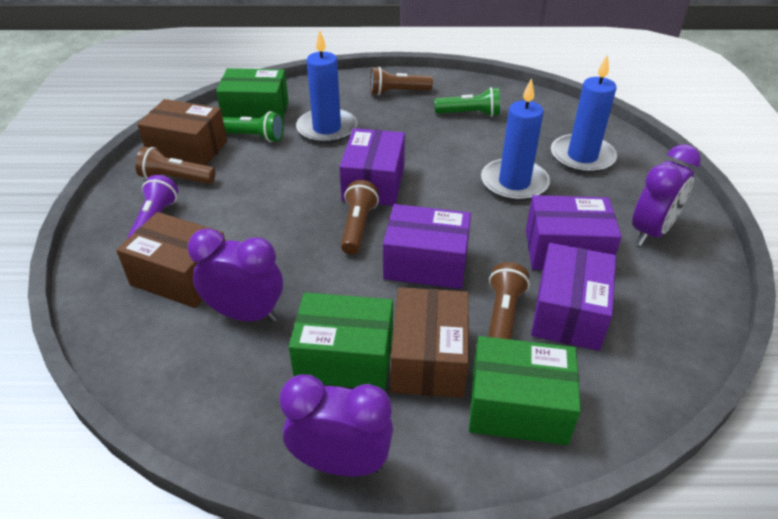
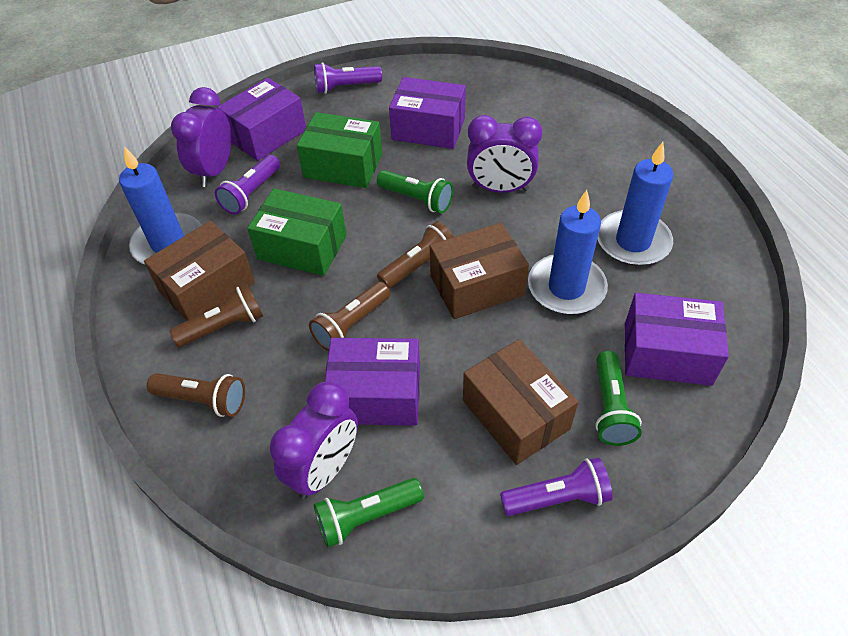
green box: 3 -> 2
green flashlight: 2 -> 3
purple flashlight: 1 -> 3

